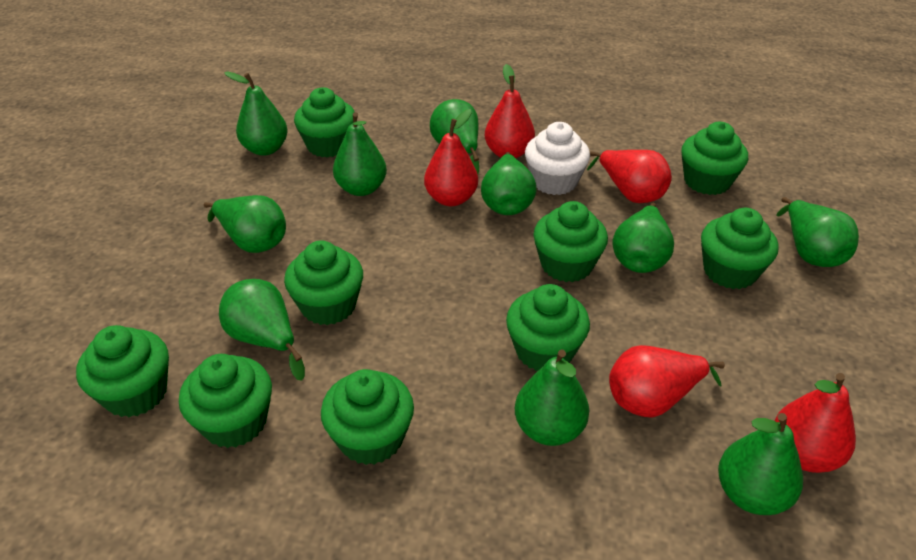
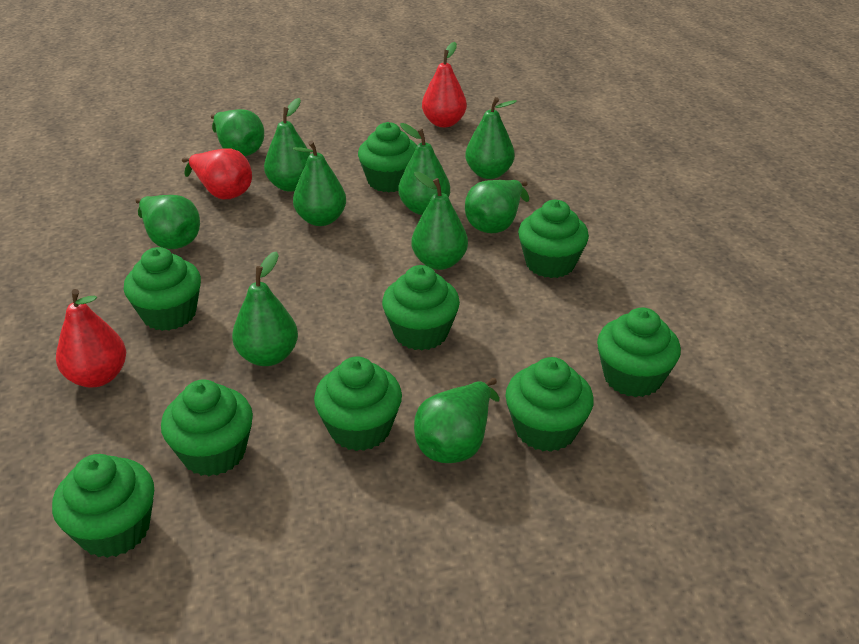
red pear: 5 -> 3
white cupcake: 1 -> 0

